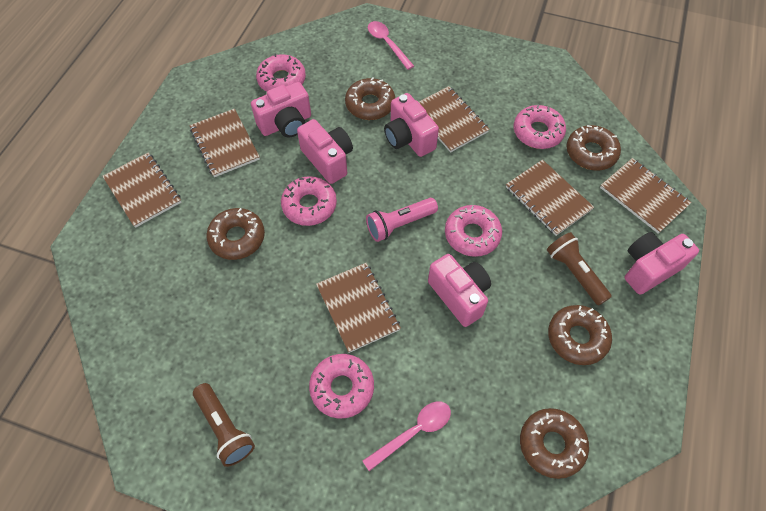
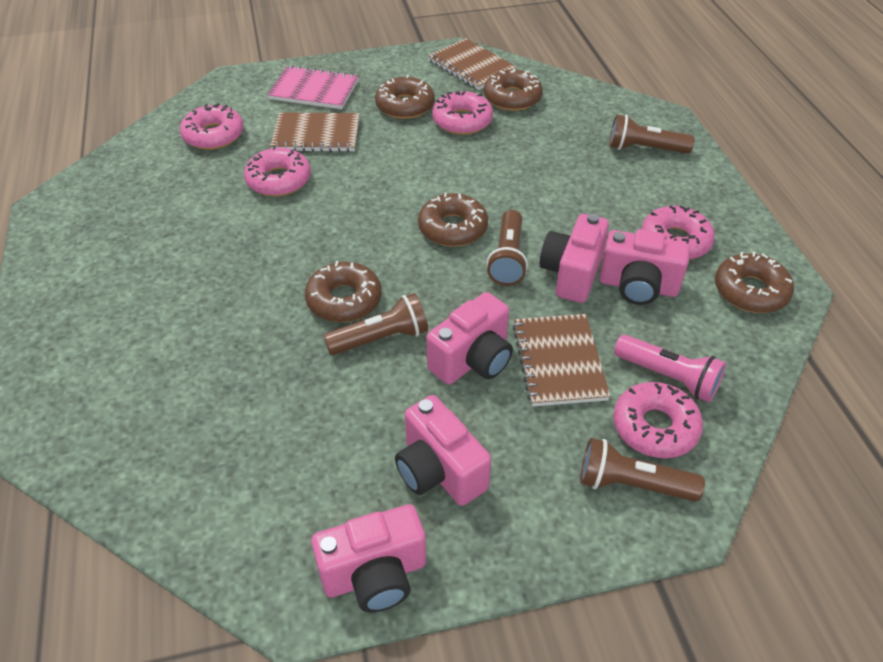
brown flashlight: 2 -> 4
brown notebook: 6 -> 3
pink notebook: 0 -> 1
pink spoon: 2 -> 0

